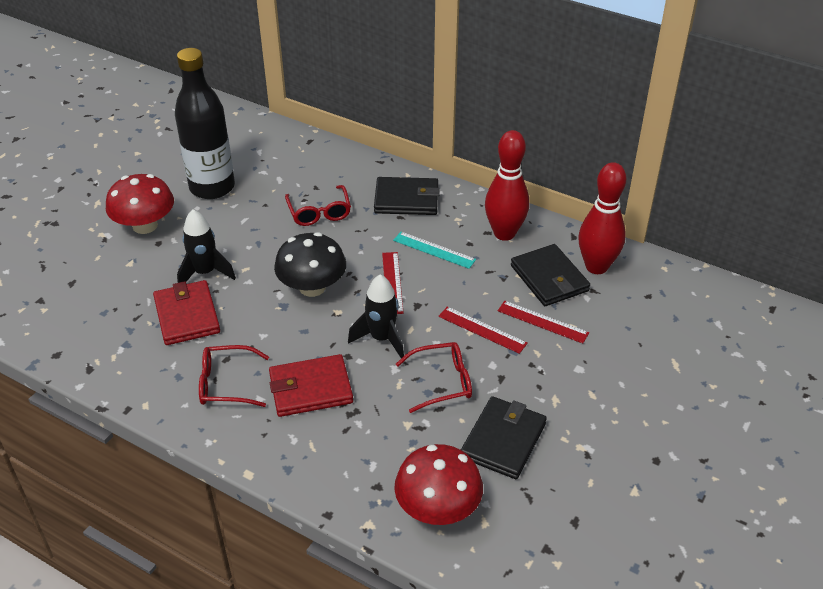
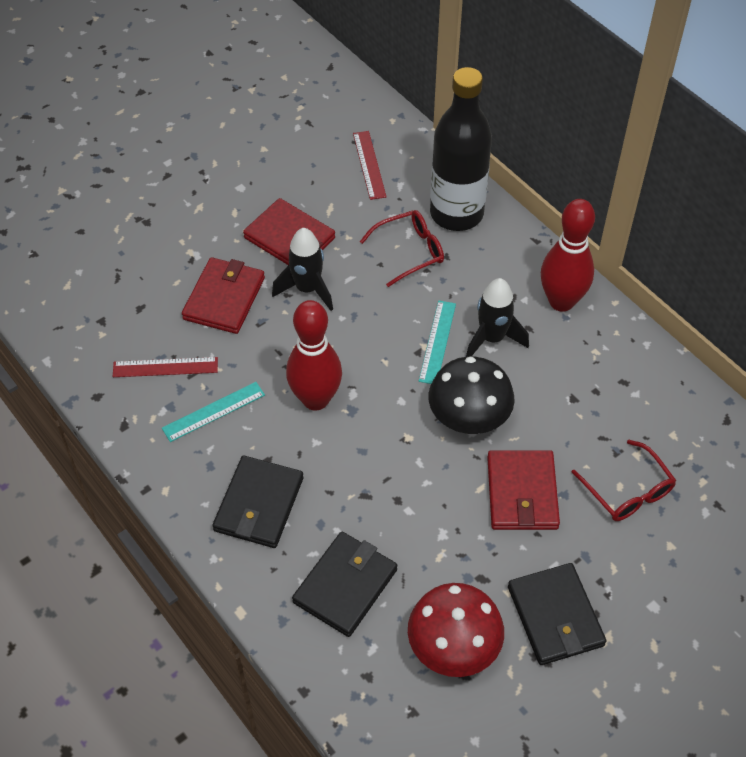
red glasses: 3 -> 2
red mushroom: 2 -> 1
red ruler: 3 -> 2
red wallet: 2 -> 3
turquoise ruler: 1 -> 2

